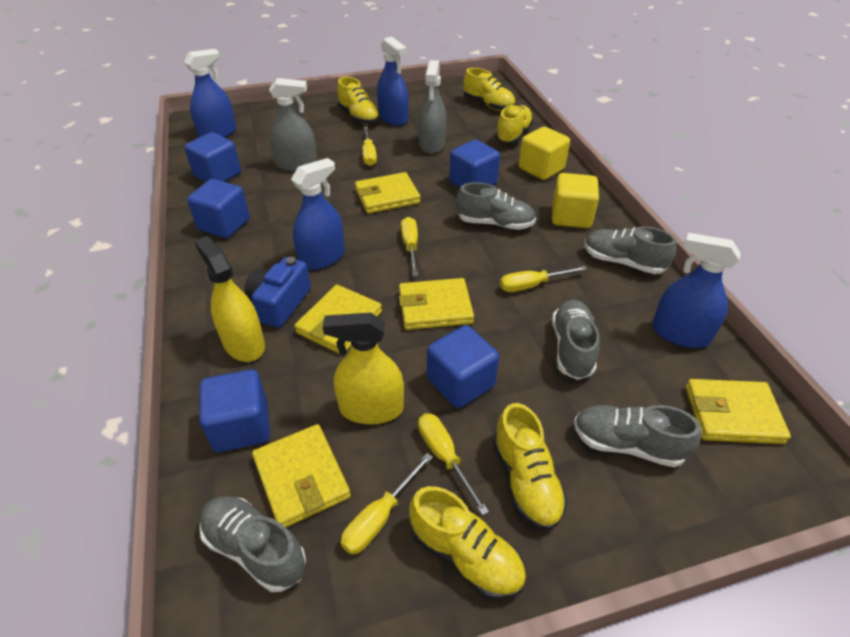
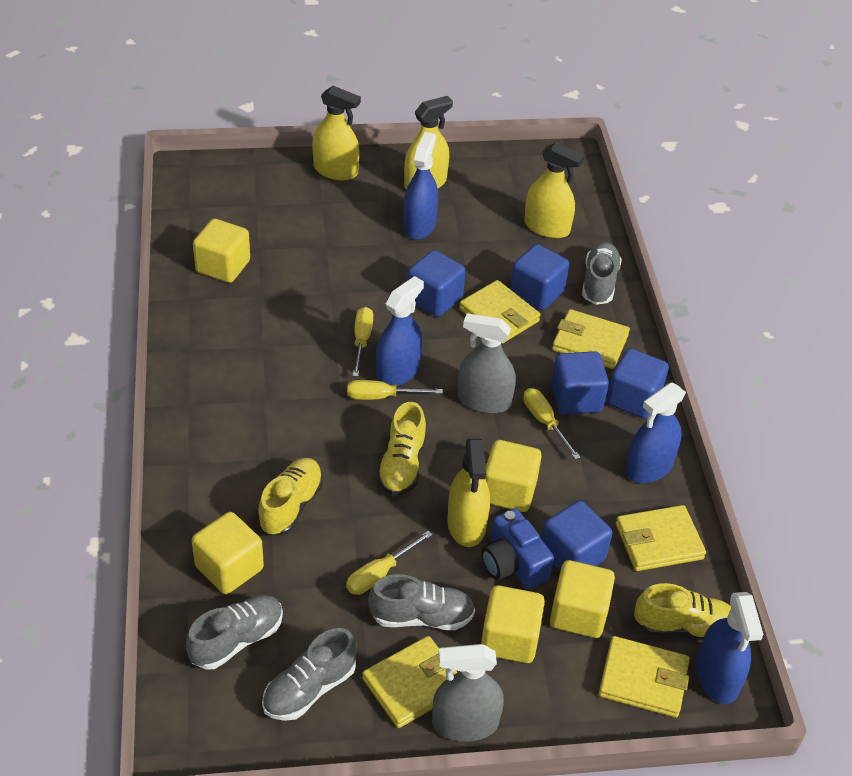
grey shoe: 5 -> 4
yellow cube: 2 -> 5
yellow screwdriver: 5 -> 4
yellow shoe: 5 -> 3
yellow spray bottle: 2 -> 4

